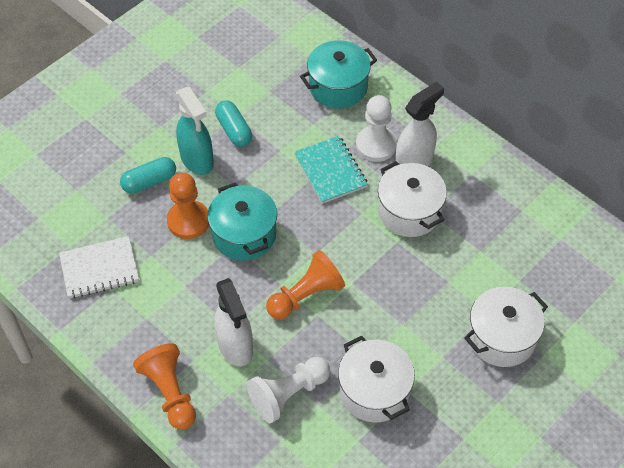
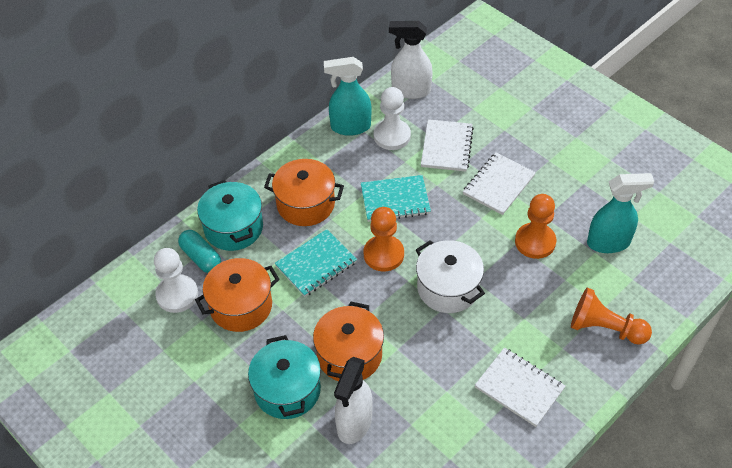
orange pot: 0 -> 3
turquoise capsule: 2 -> 1
turquoise notebook: 1 -> 2
turquoise spray bottle: 1 -> 2
white notebook: 1 -> 3
white pot: 3 -> 1

